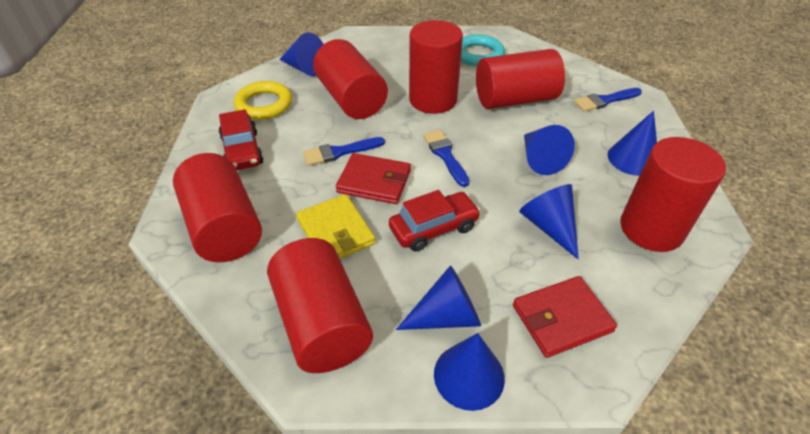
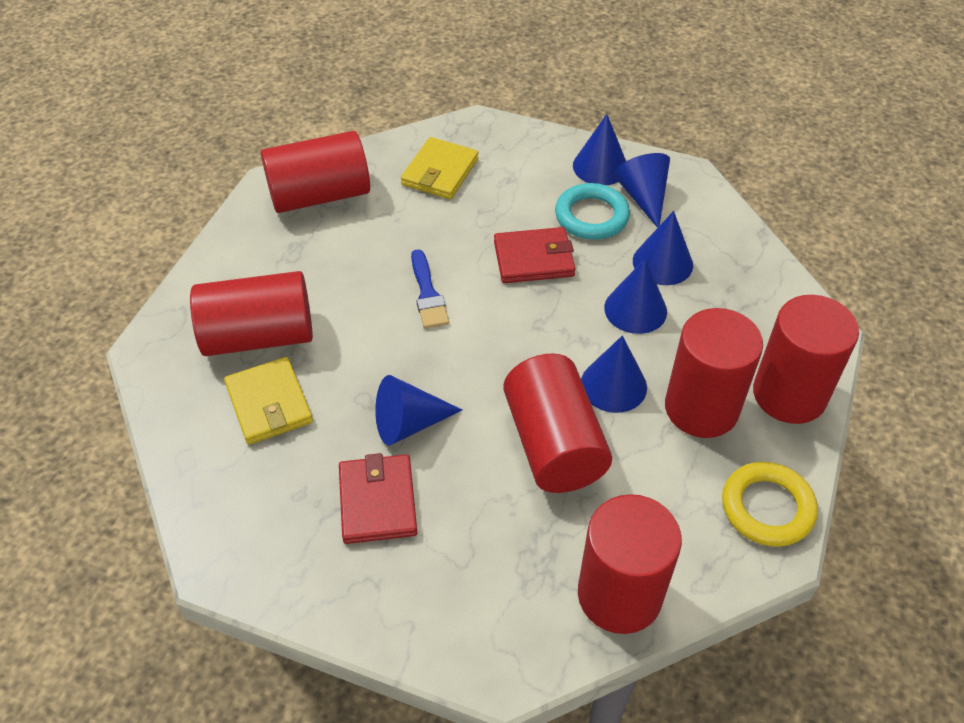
blue brush: 3 -> 1
red car: 2 -> 0
yellow wallet: 1 -> 2

